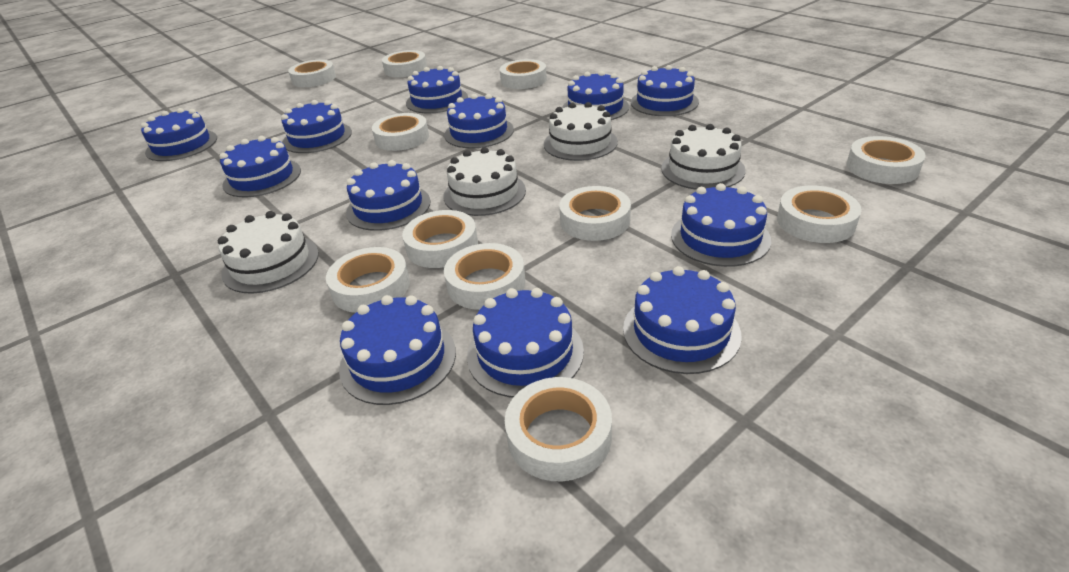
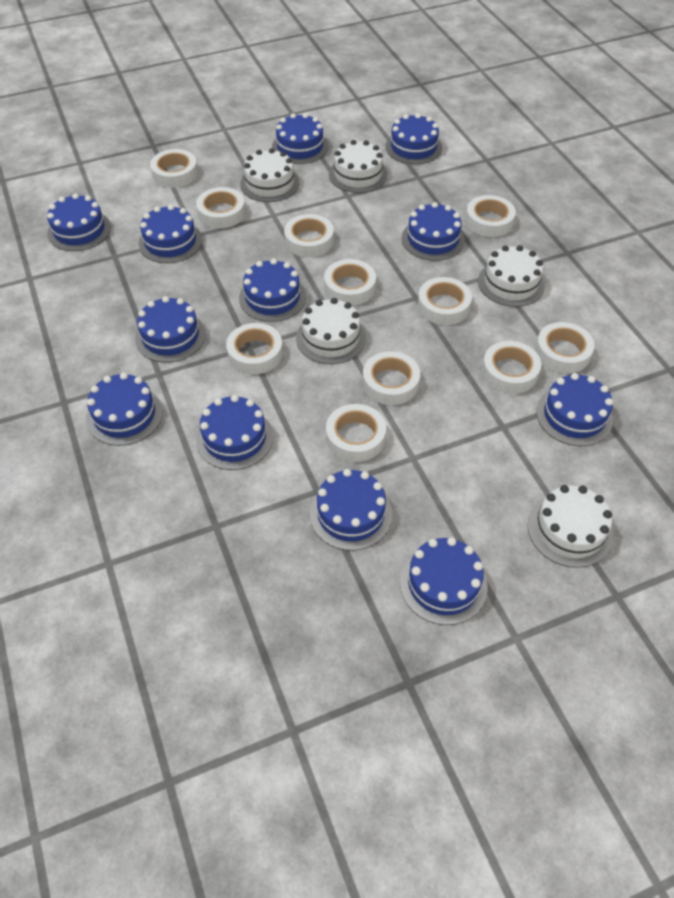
white cake: 4 -> 5

